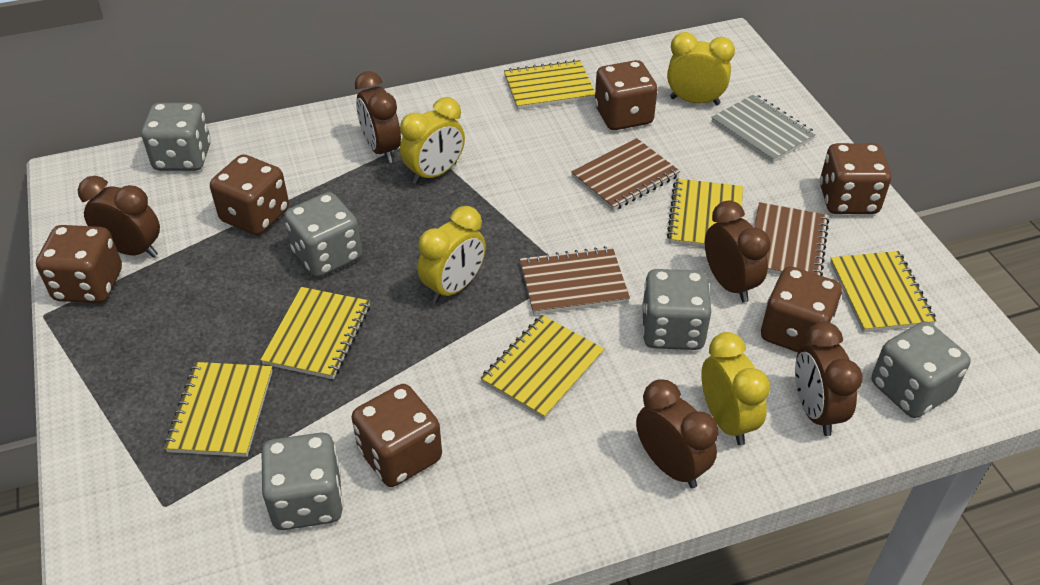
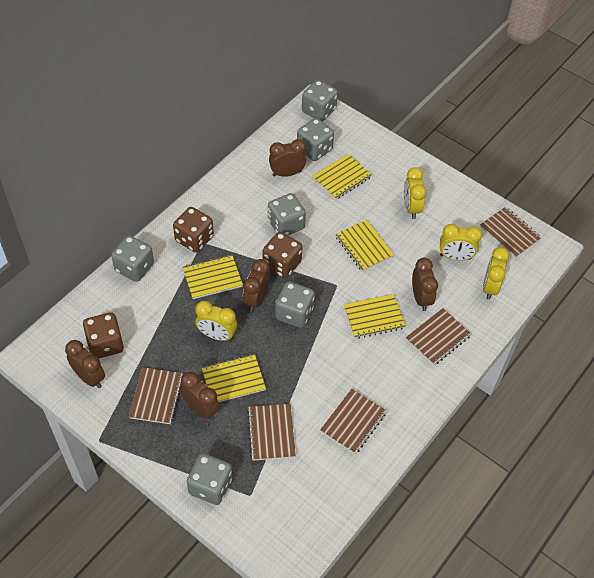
brown dice: 6 -> 3
brown notebook: 3 -> 5
grey dice: 5 -> 6
grey notebook: 1 -> 0
yellow notebook: 6 -> 5

